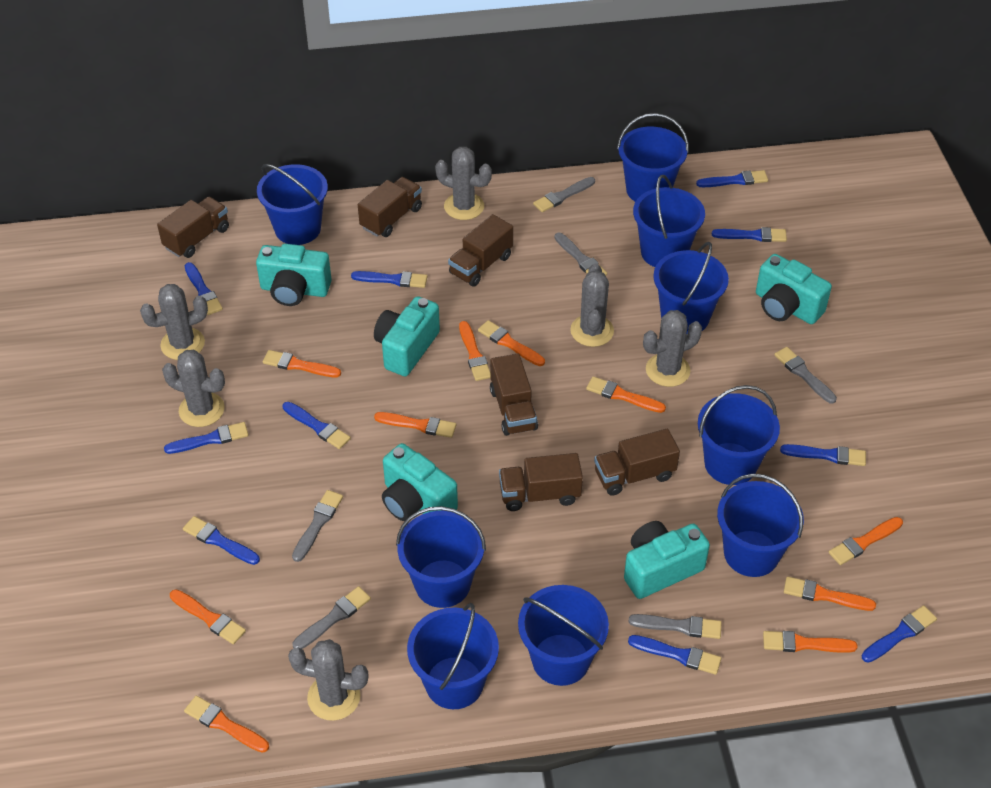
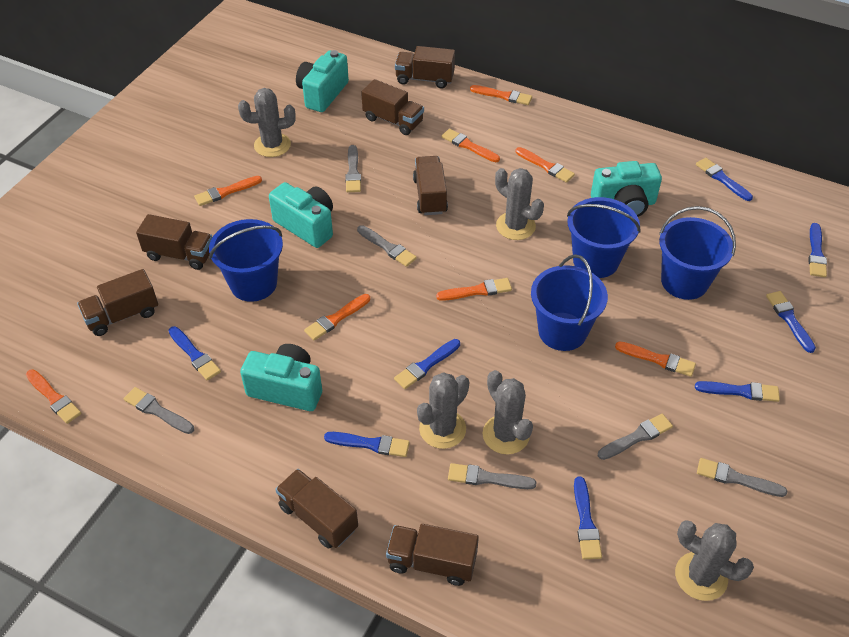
blue brush: 10 -> 8
blue bucket: 9 -> 4
brown truck: 6 -> 7
grey cactus: 6 -> 5
orange brush: 10 -> 8
turquoise camera: 5 -> 4

